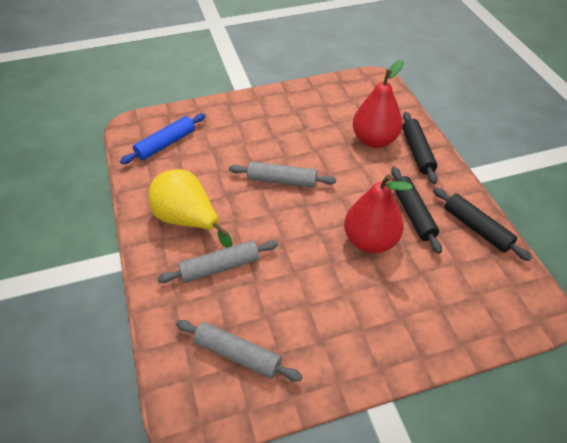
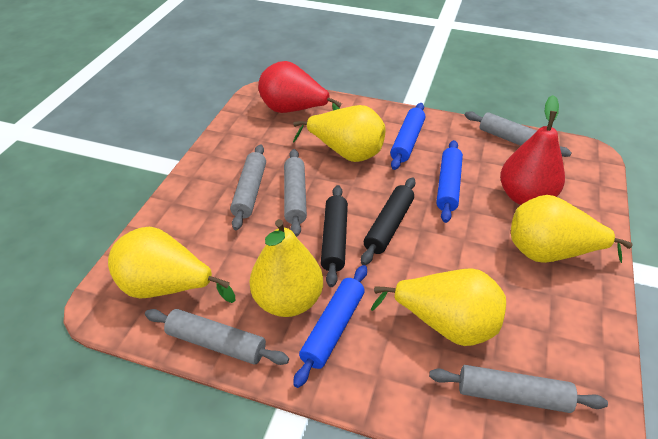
black rolling pin: 3 -> 2
blue rolling pin: 1 -> 3
grey rolling pin: 3 -> 5
yellow pear: 1 -> 5

